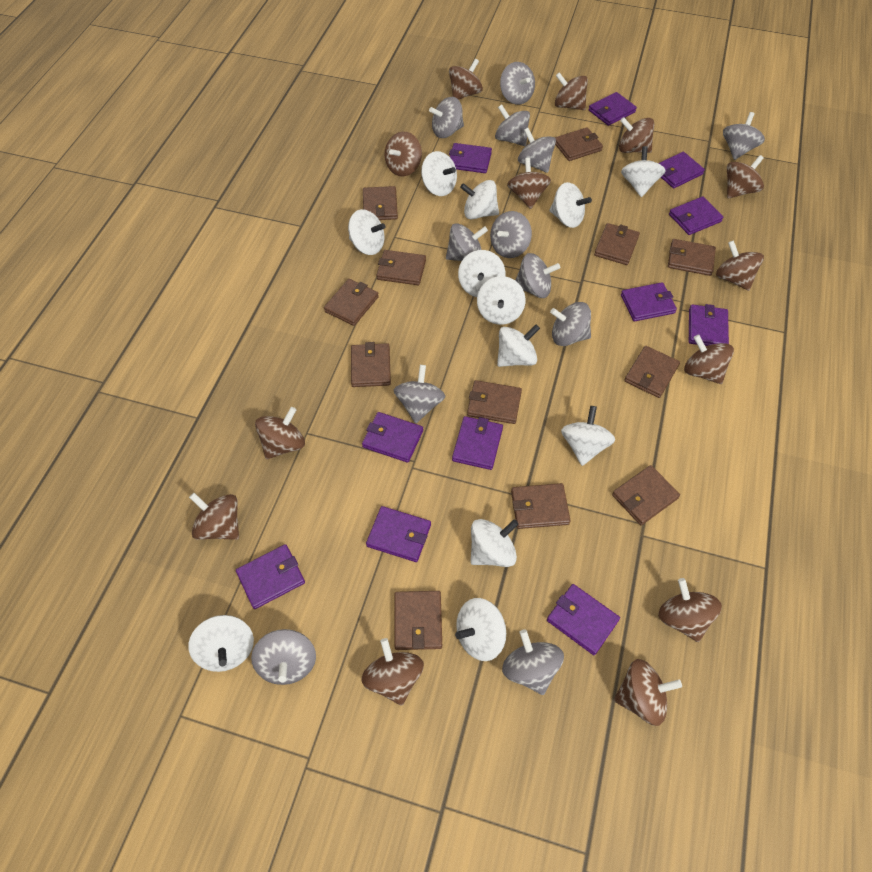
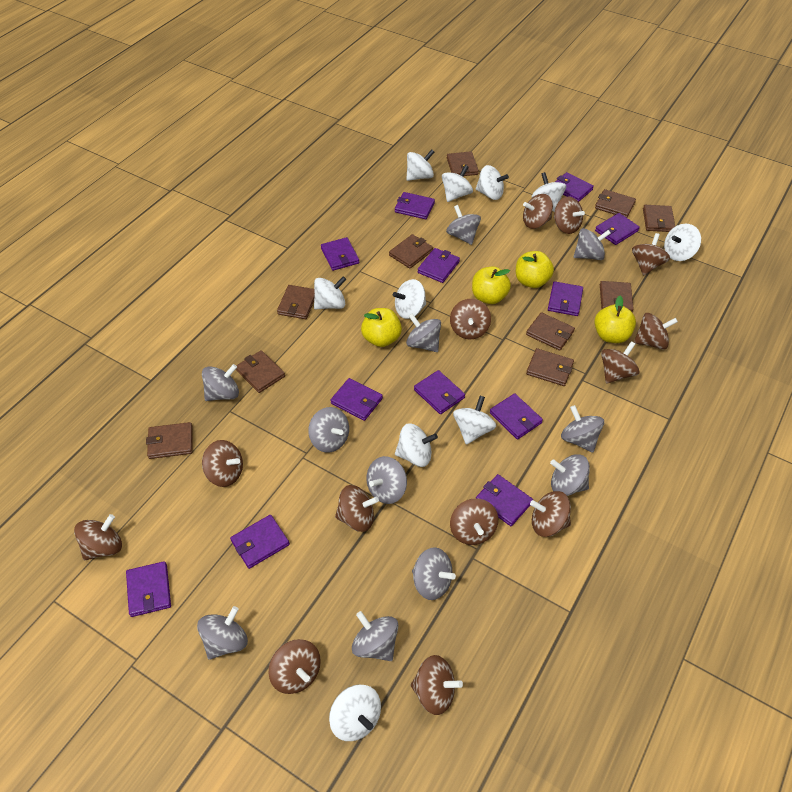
brown wallet: 12 -> 10
grey spinning top: 12 -> 11
purple wallet: 11 -> 12
white spinning top: 12 -> 10
yellow apple: 0 -> 4

